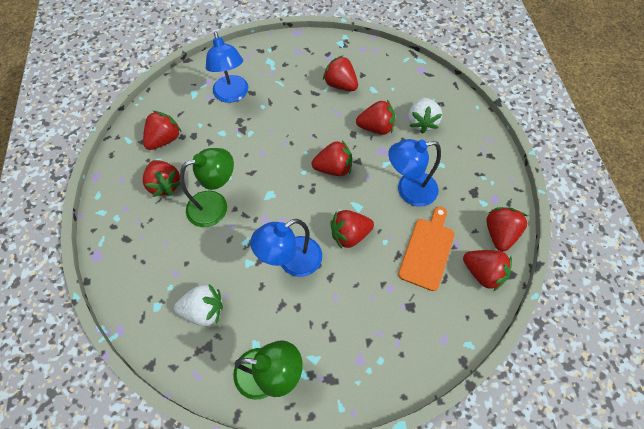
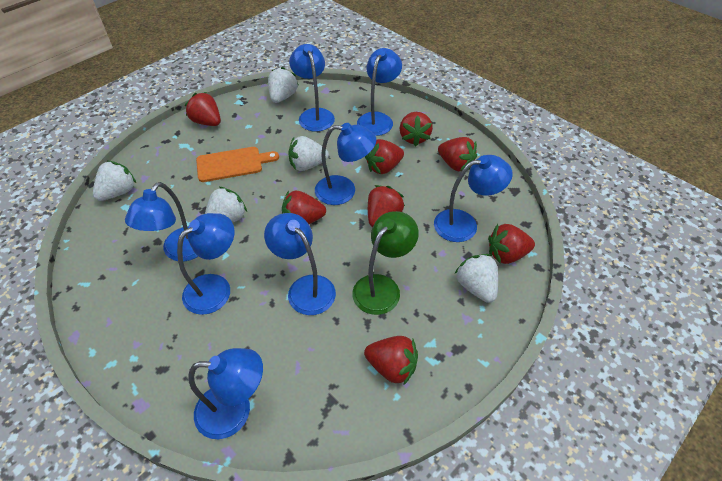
blue lamp: 3 -> 8
green lamp: 2 -> 1
white strawberry: 2 -> 5

